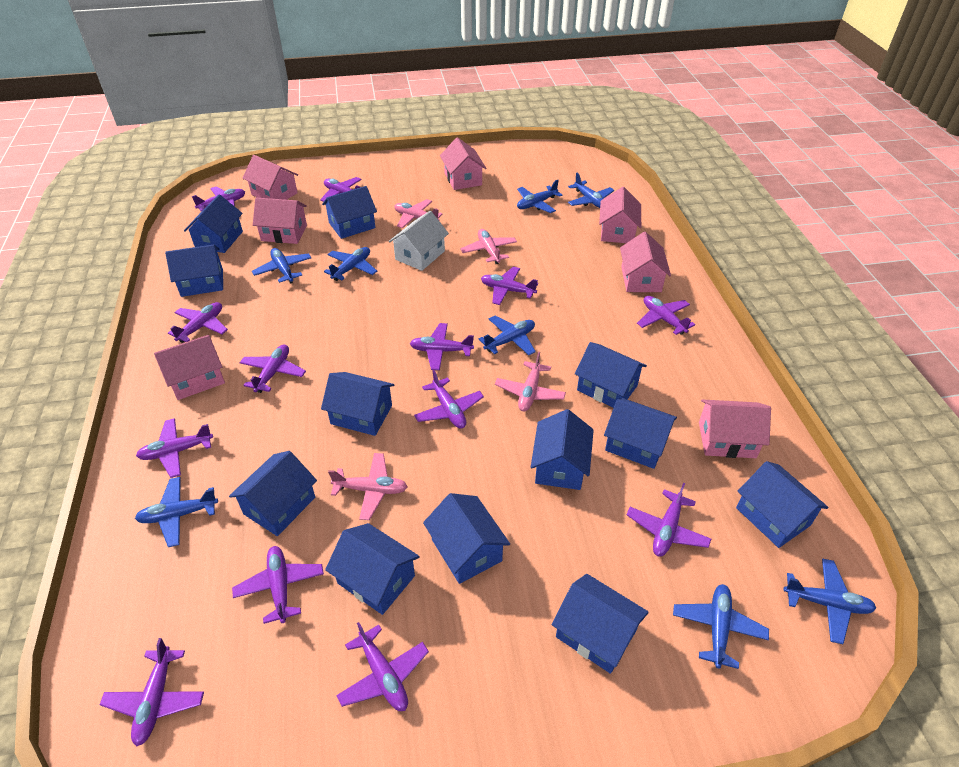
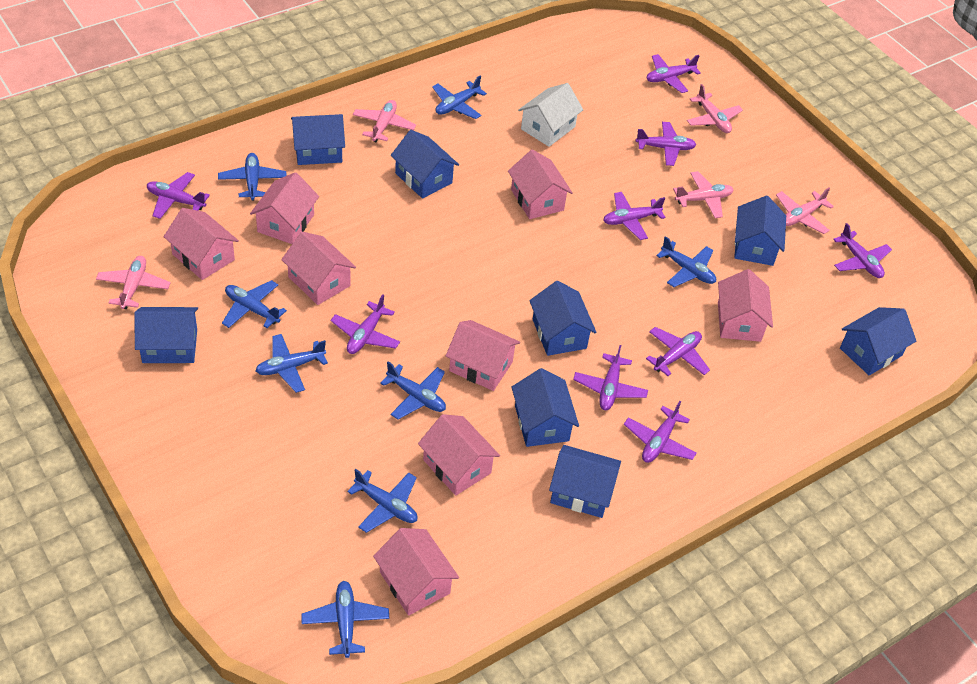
blue house: 12 -> 8
pink house: 7 -> 8
pink plane: 4 -> 5
purple plane: 13 -> 9

